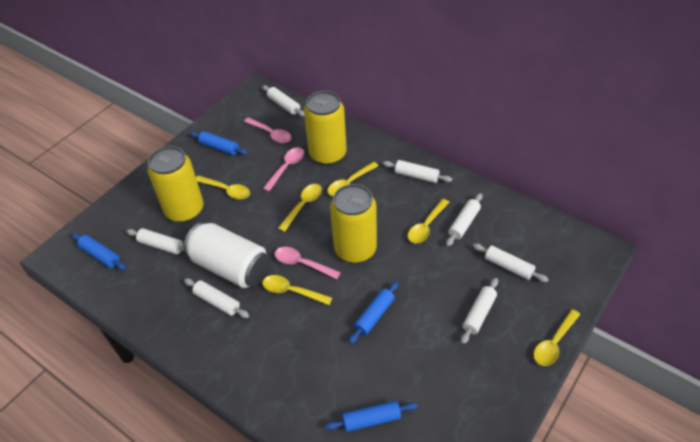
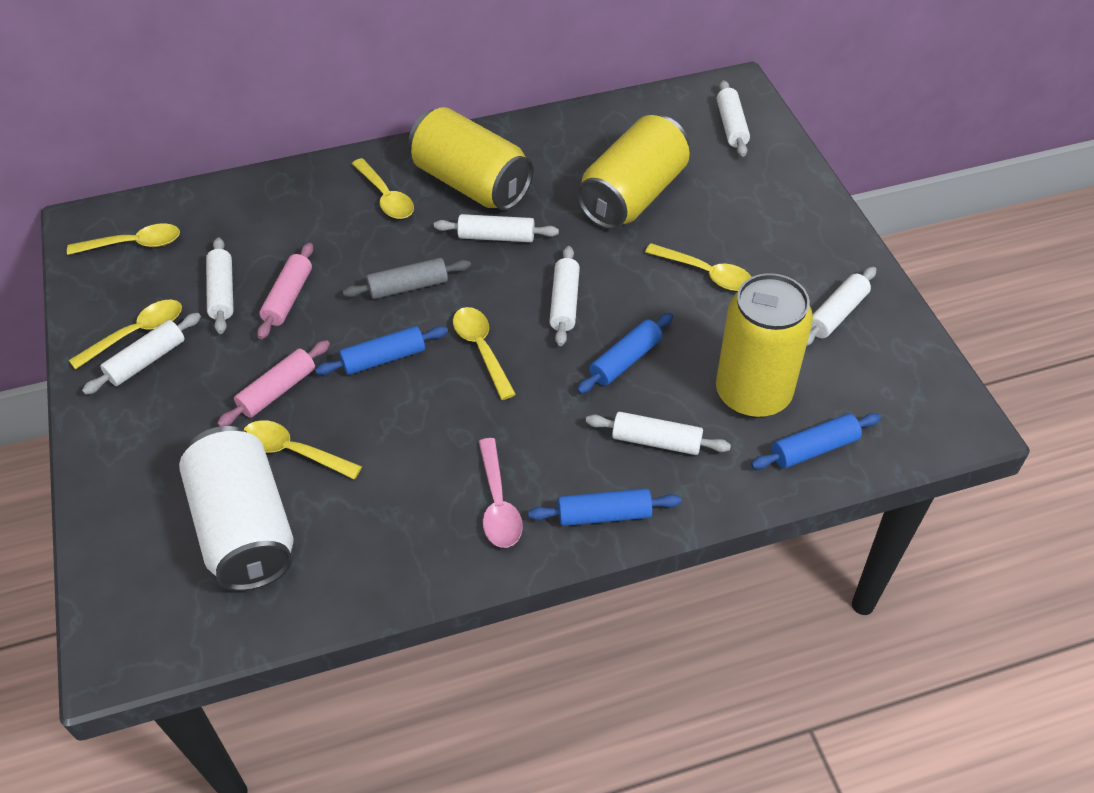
grey rolling pin: 0 -> 1
pink rolling pin: 0 -> 2
pink spoon: 3 -> 1

